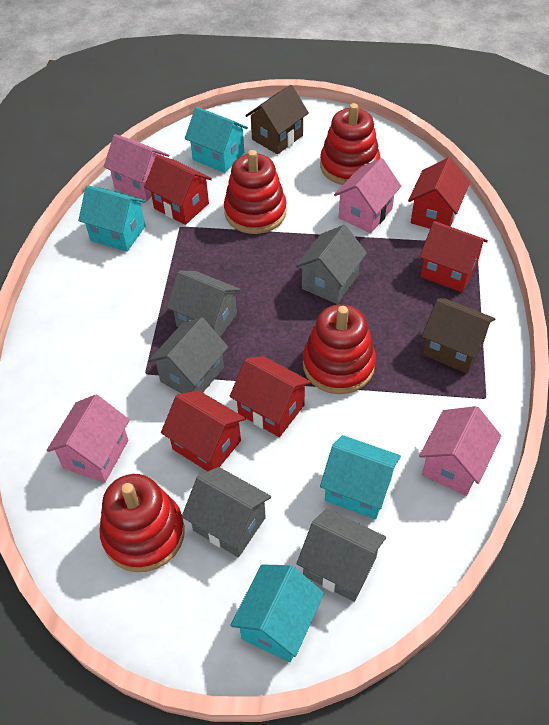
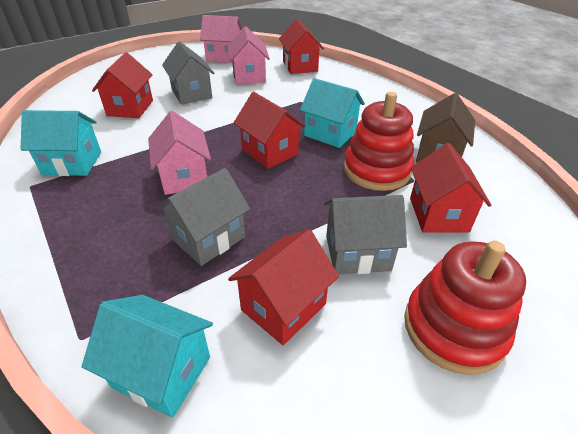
brown house: 2 -> 1
grey house: 5 -> 3
pink house: 4 -> 3
red stacking toy: 4 -> 2
turquoise house: 4 -> 3

